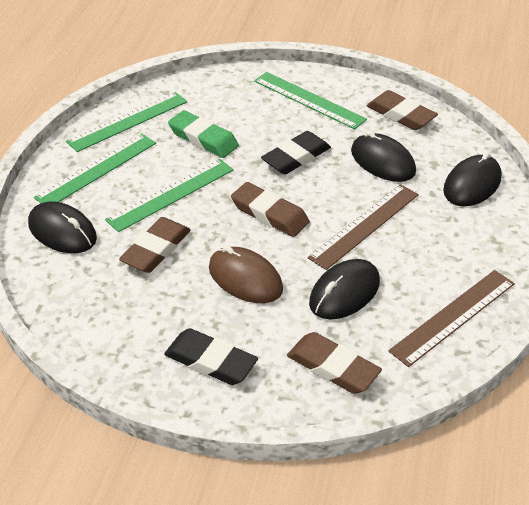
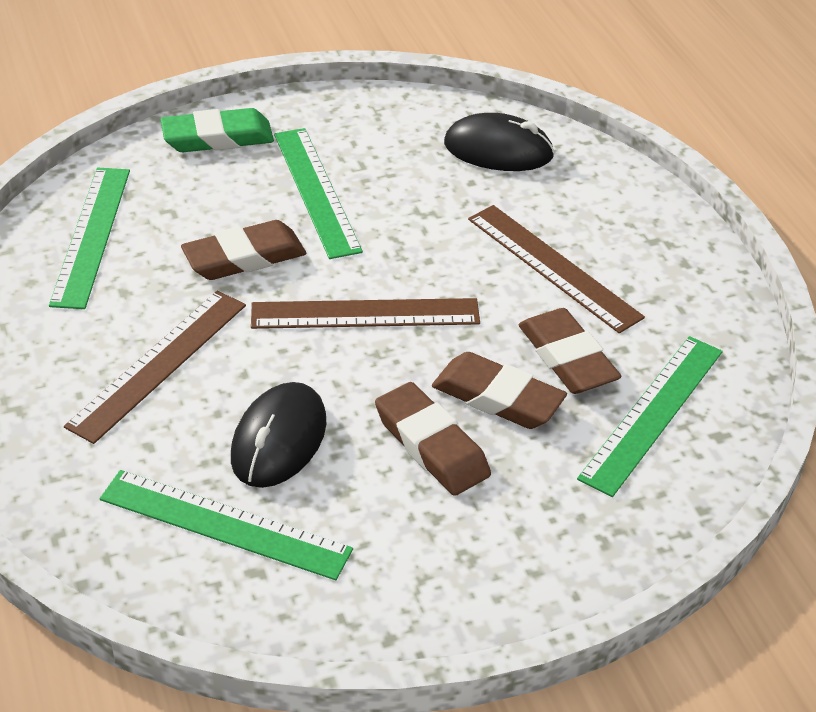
black eraser: 2 -> 0
black mouse: 4 -> 2
brown mouse: 1 -> 0
brown ruler: 2 -> 3

